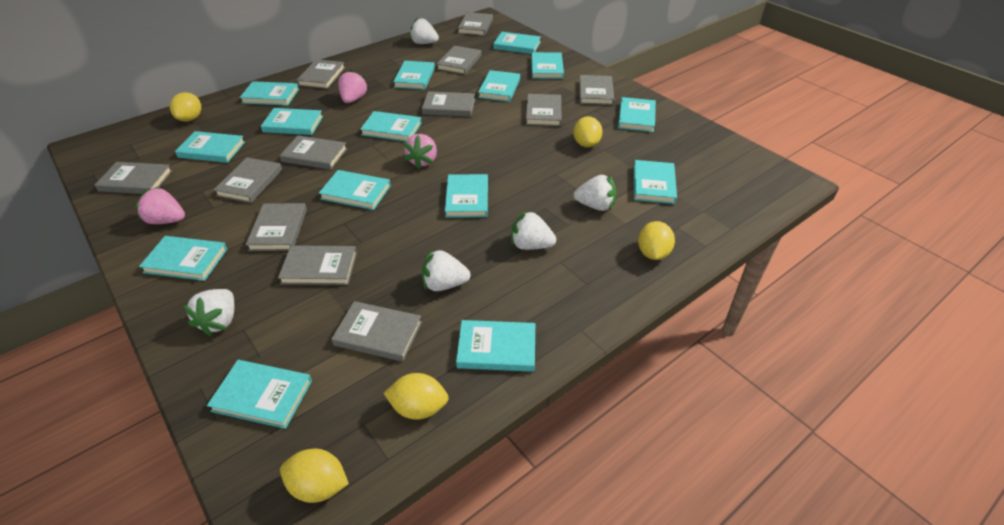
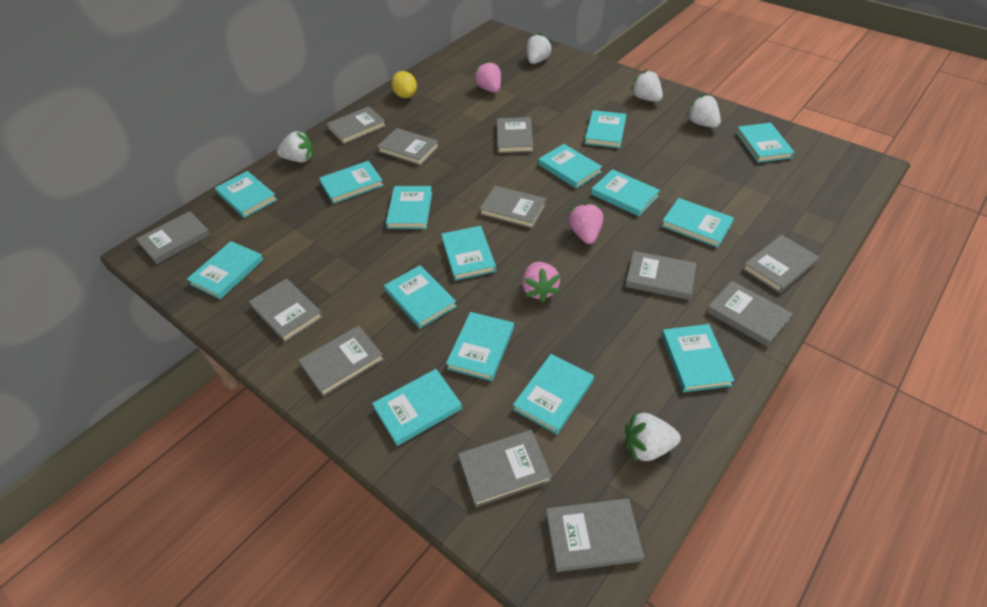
yellow lemon: 5 -> 1

